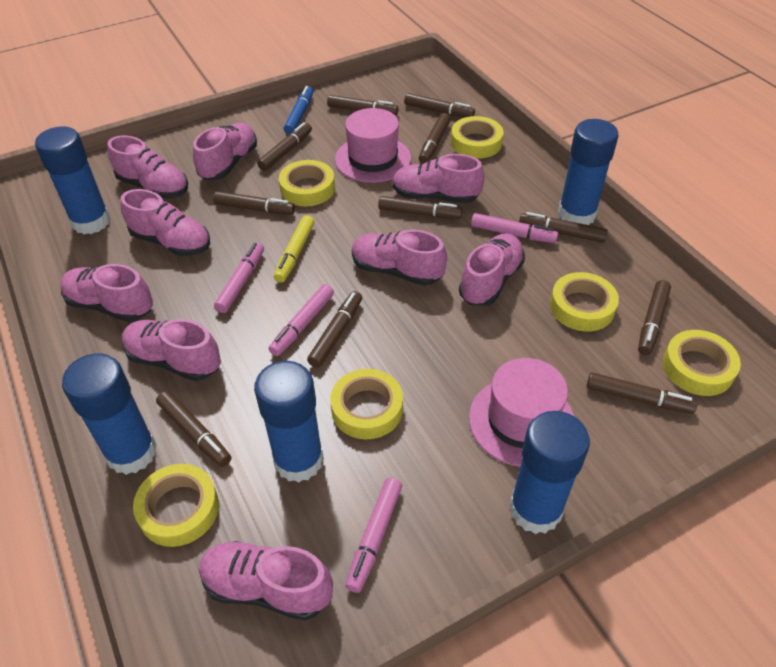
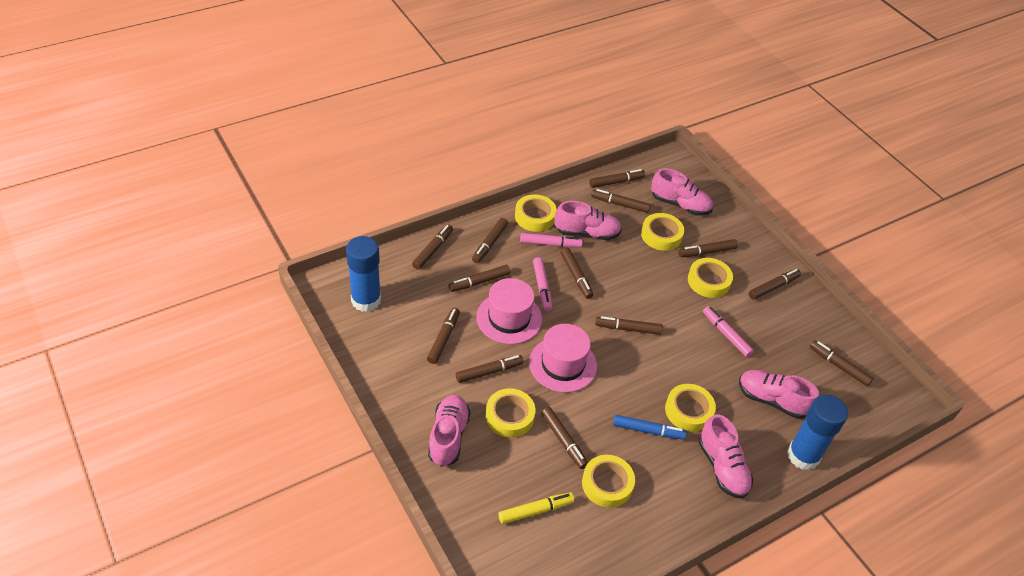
blue glue stick: 5 -> 2
brown marker: 11 -> 13
pink marker: 4 -> 3
pink shoe: 9 -> 5

